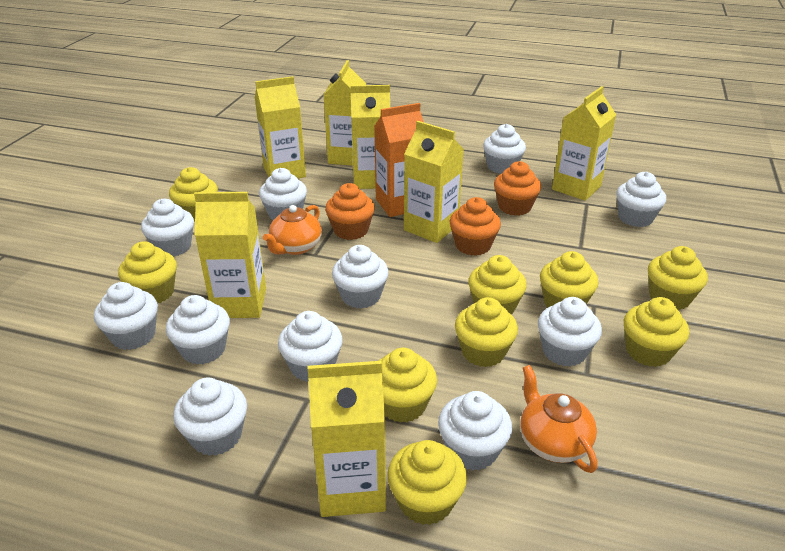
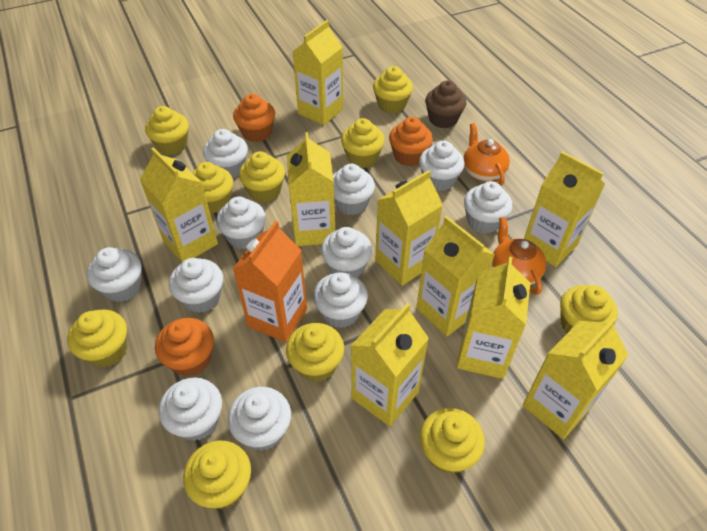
brown cupcake: 0 -> 1
yellow carton: 7 -> 9
yellow cupcake: 9 -> 10

